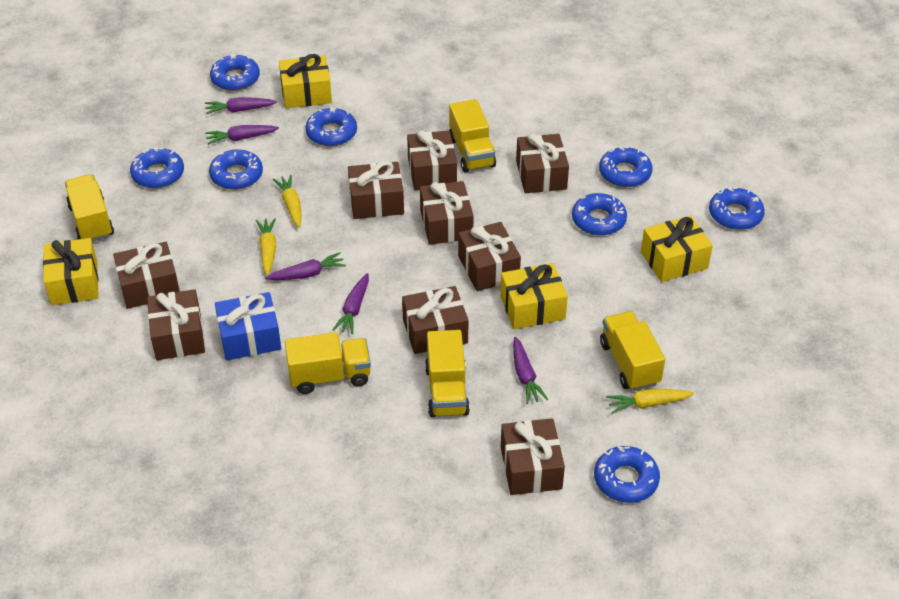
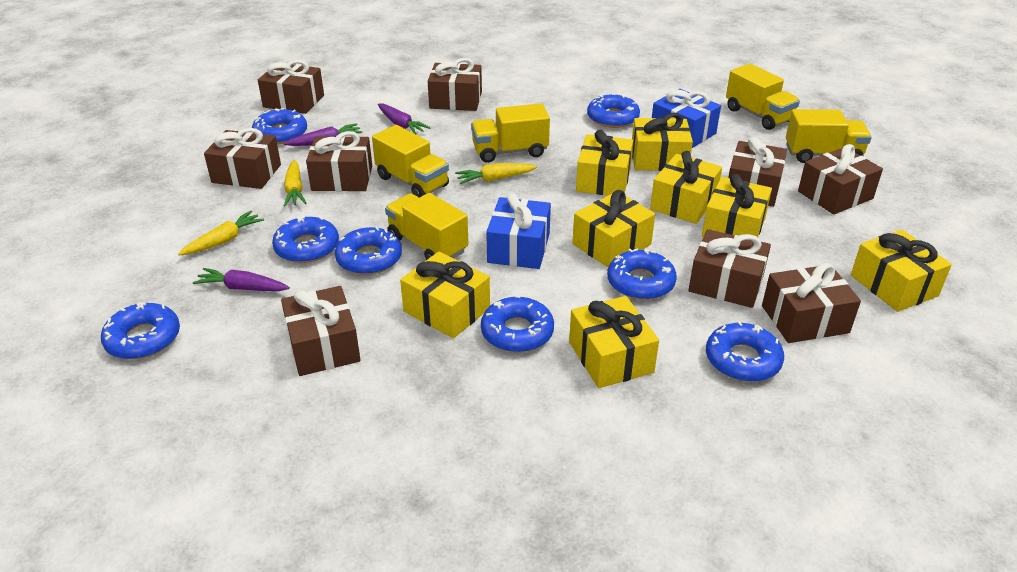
blue gift: 1 -> 2
purple carrot: 5 -> 3
yellow gift: 4 -> 8

